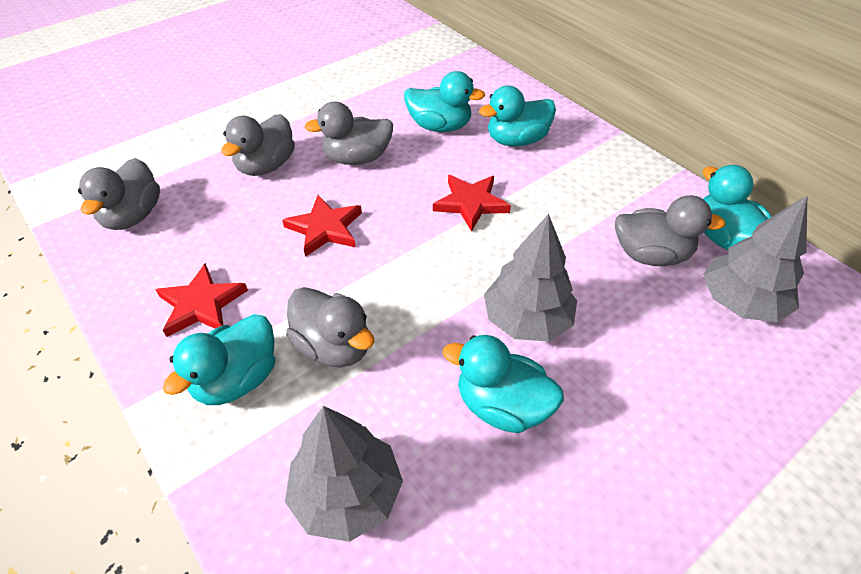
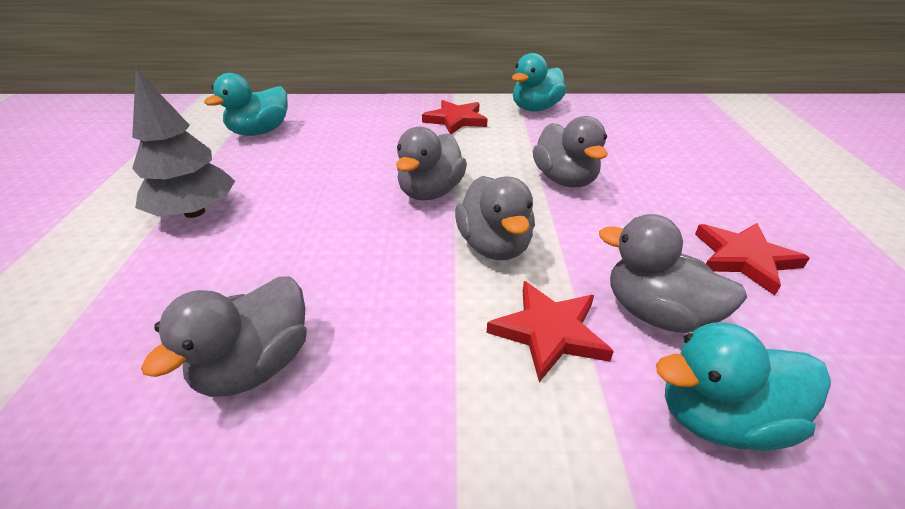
grey tree: 3 -> 1
turquoise duck: 5 -> 3

